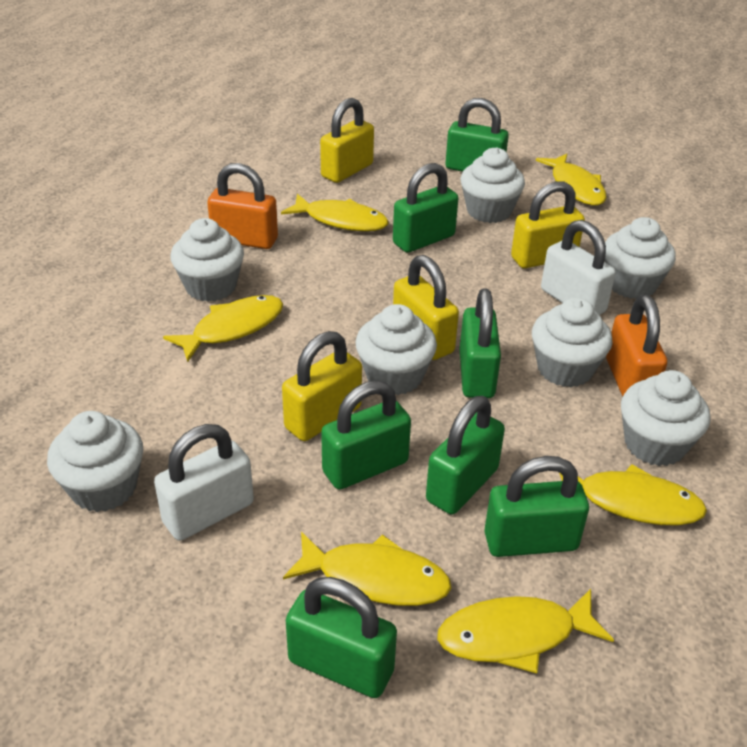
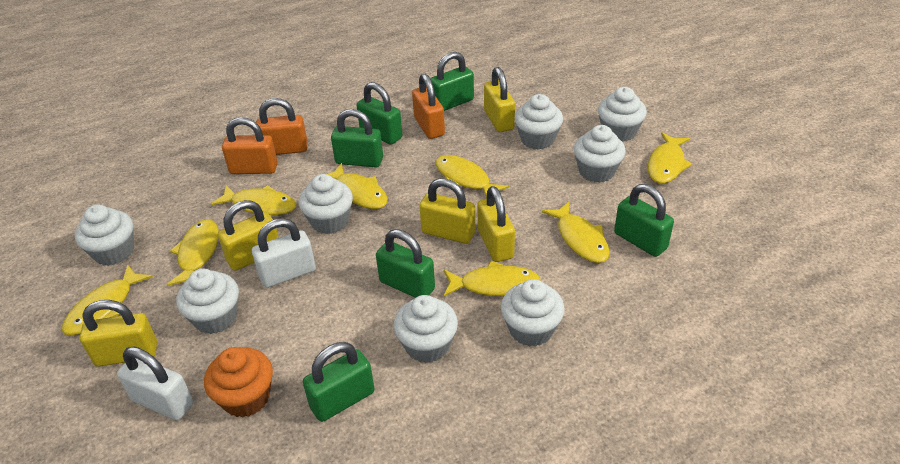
green padlock: 7 -> 6
orange cupcake: 0 -> 1
orange padlock: 2 -> 3
white cupcake: 7 -> 8
yellow fish: 6 -> 8
yellow padlock: 4 -> 5

